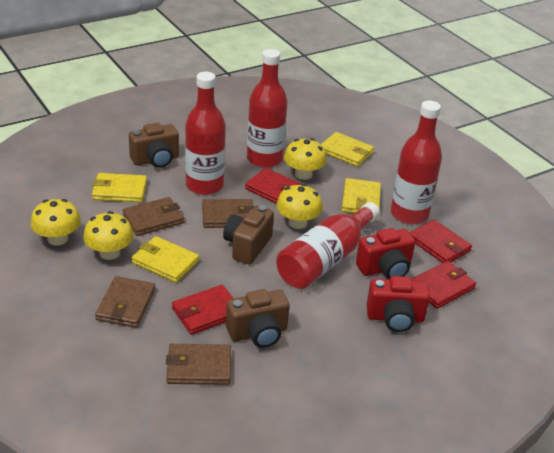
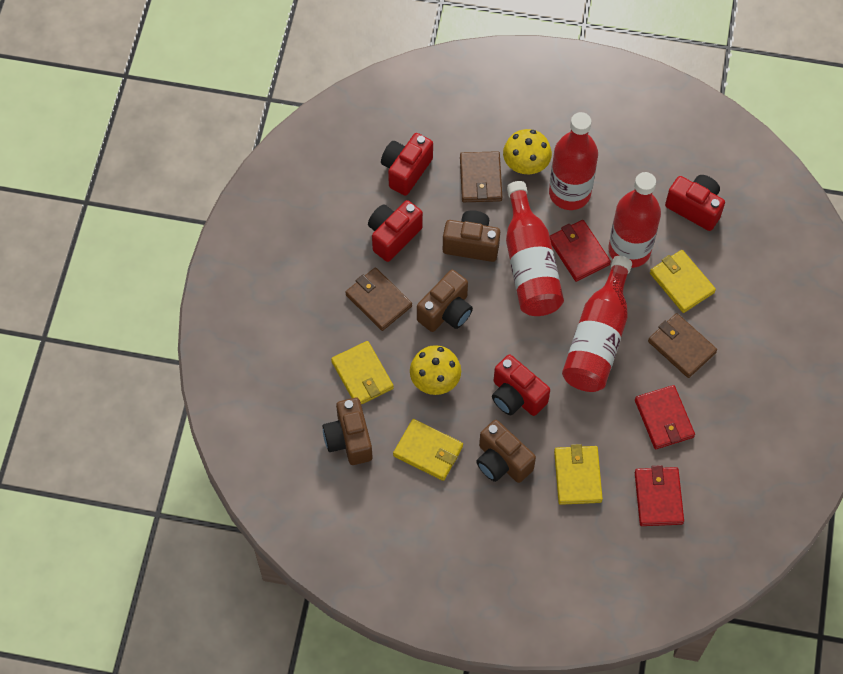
brown camera: 3 -> 4
brown wallet: 4 -> 3
red camera: 2 -> 4
red wallet: 4 -> 3
yellow mushroom: 4 -> 2

